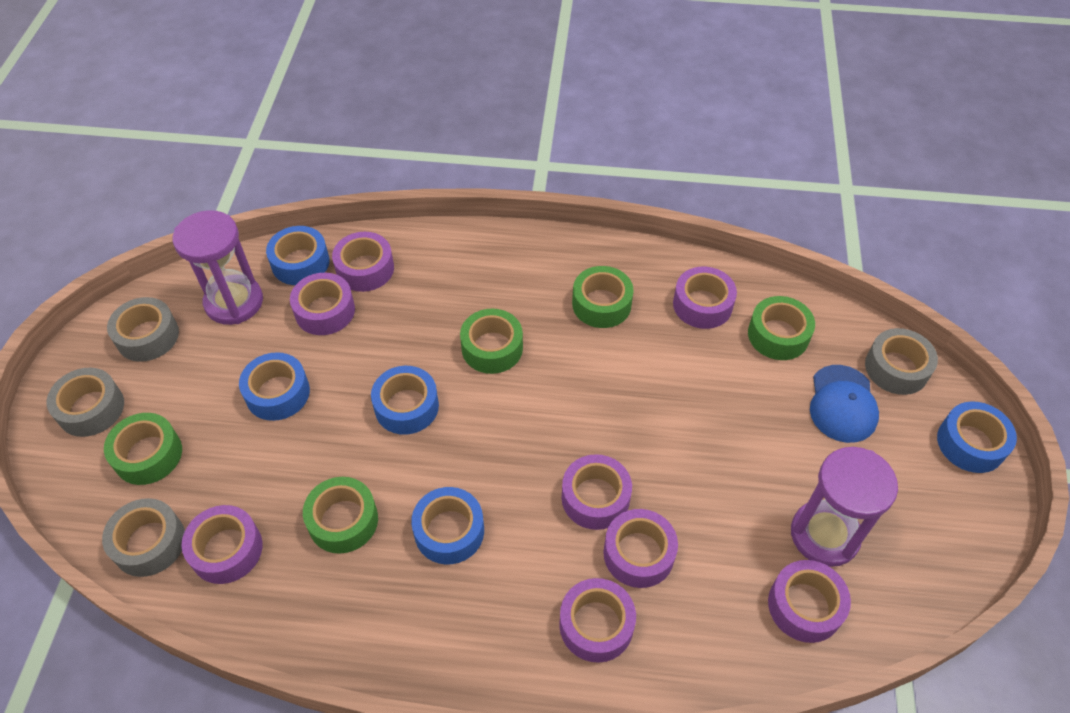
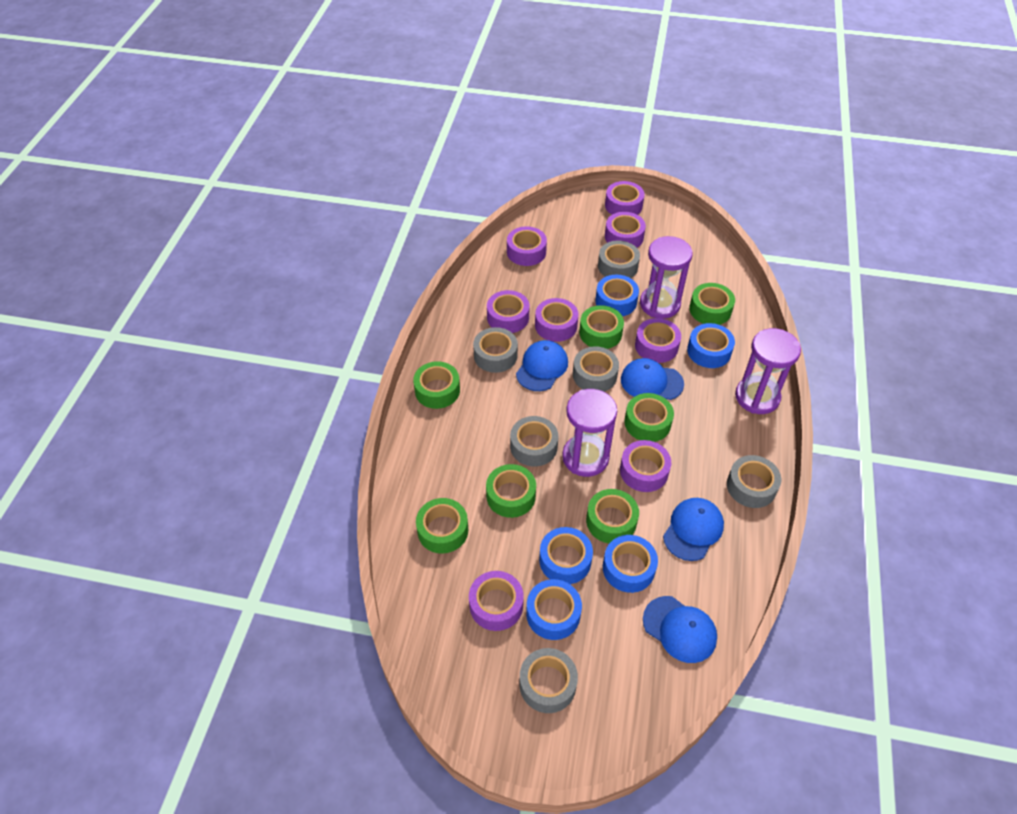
blue cap: 1 -> 4
green tape: 5 -> 7
grey tape: 4 -> 6
purple hourglass: 2 -> 3

